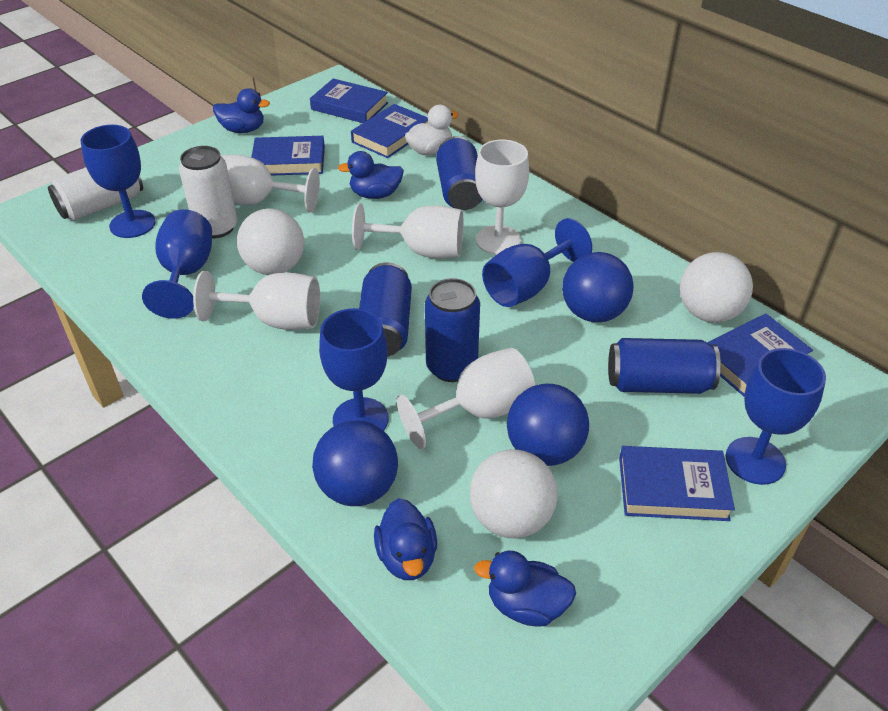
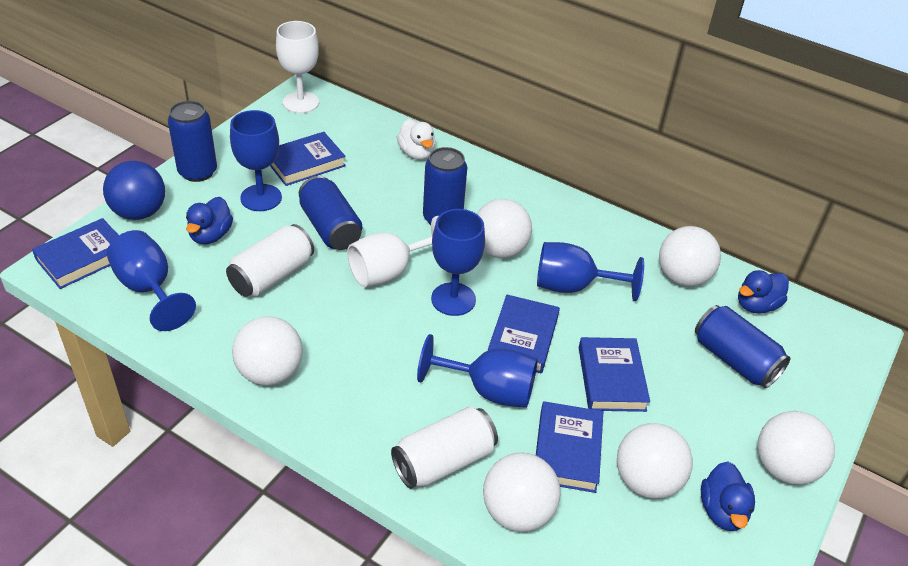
blue ball: 3 -> 1
blue duck: 4 -> 3
white ball: 3 -> 6
white goblet: 5 -> 2

